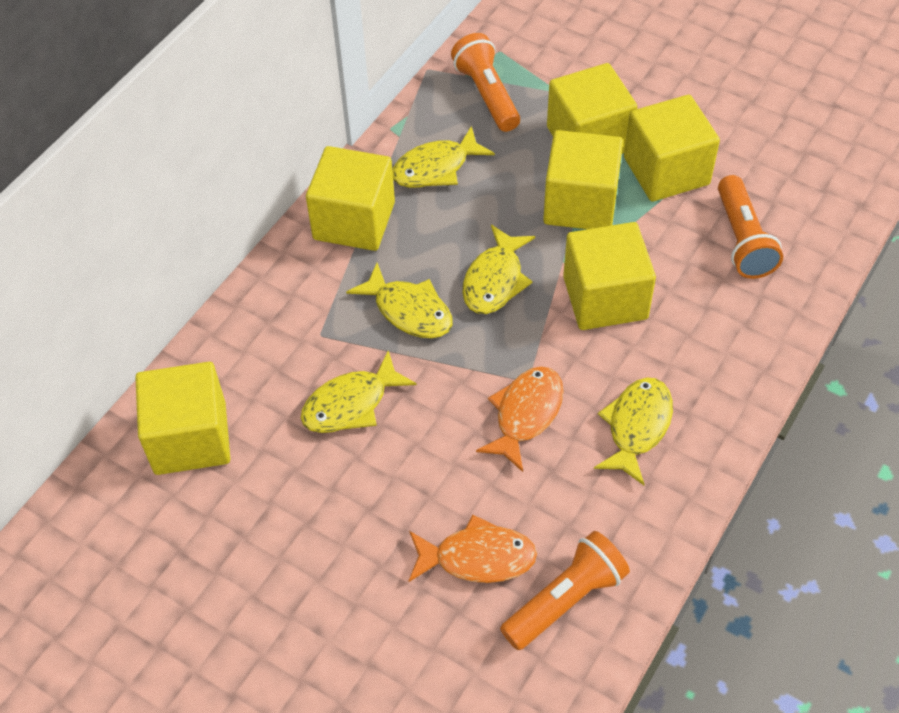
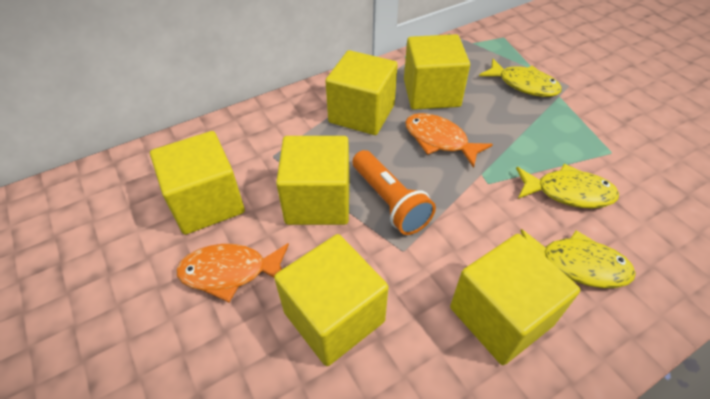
orange flashlight: 3 -> 1
yellow fish: 5 -> 3

